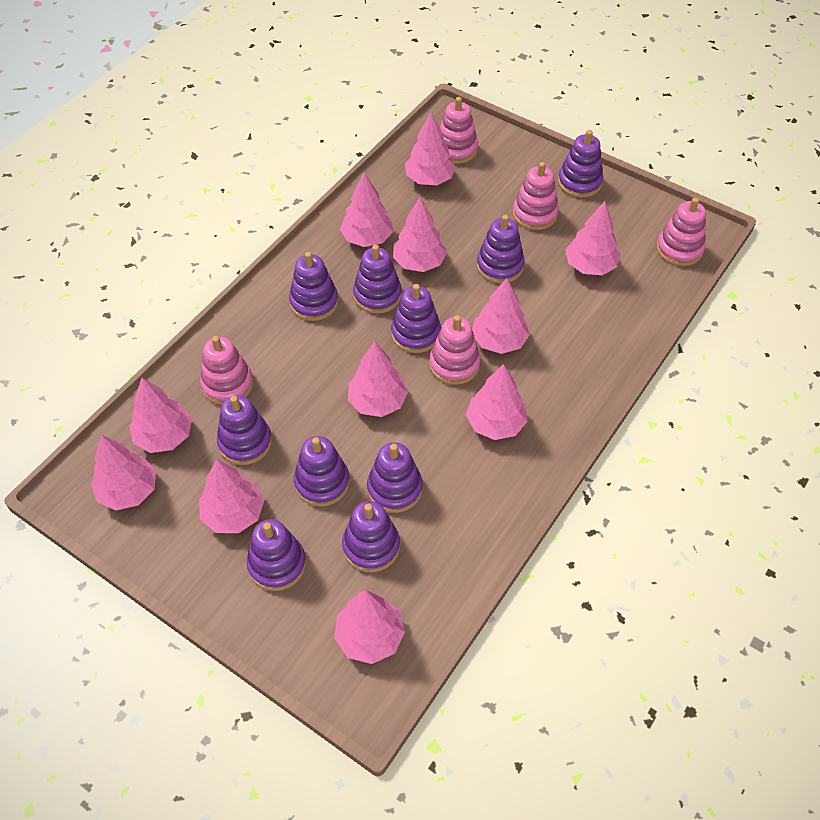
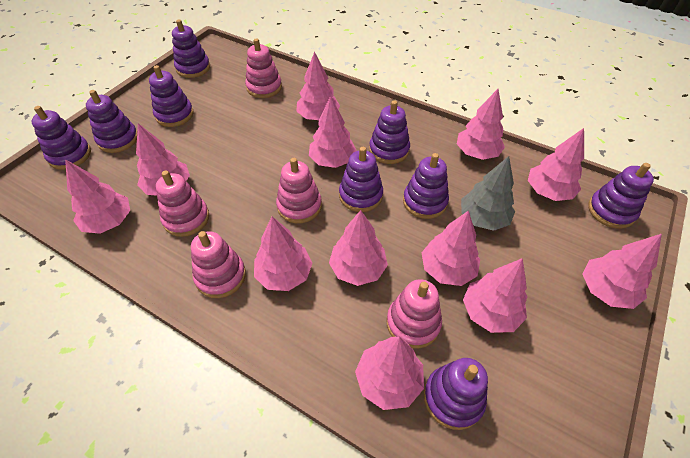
grey tree: 0 -> 1
pink tree: 11 -> 12
purple stacking toy: 10 -> 9

